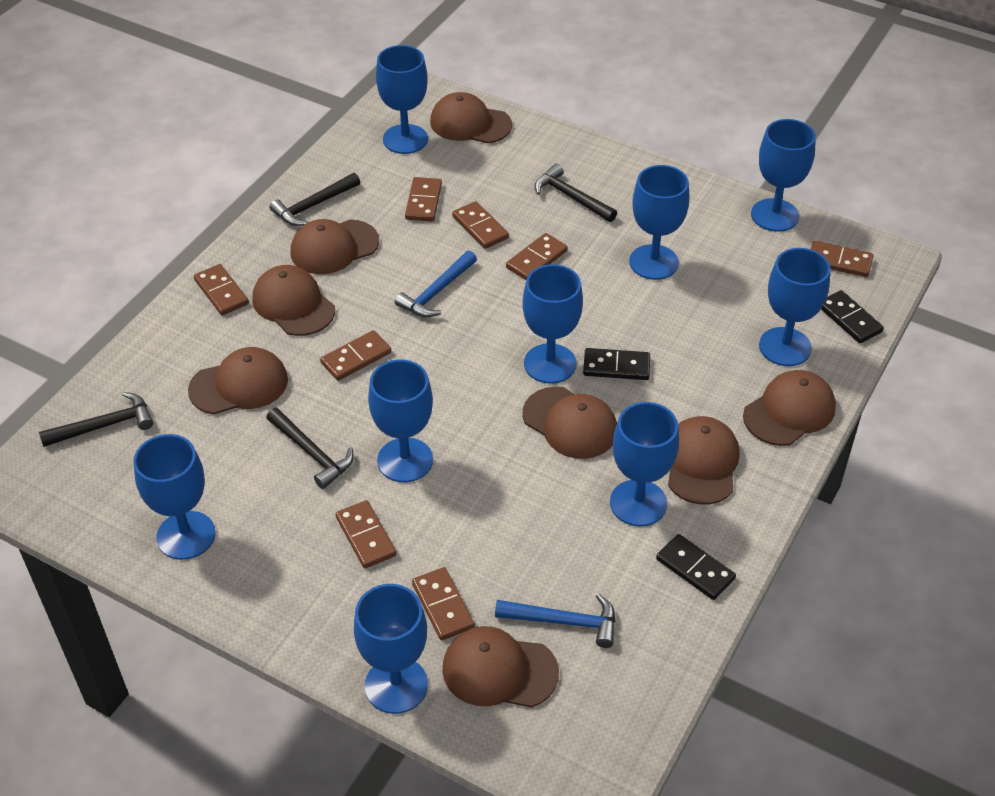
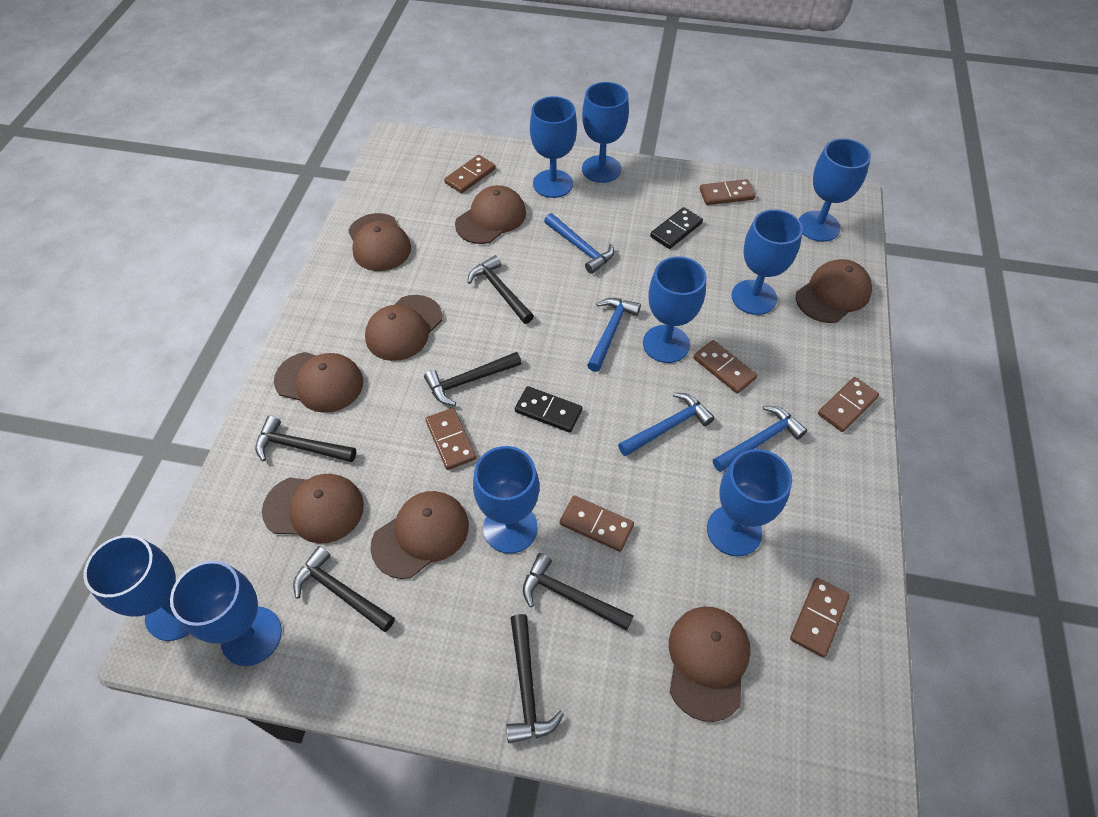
black domino: 3 -> 2
black hammer: 4 -> 6
blue hammer: 2 -> 4
brown domino: 8 -> 7

